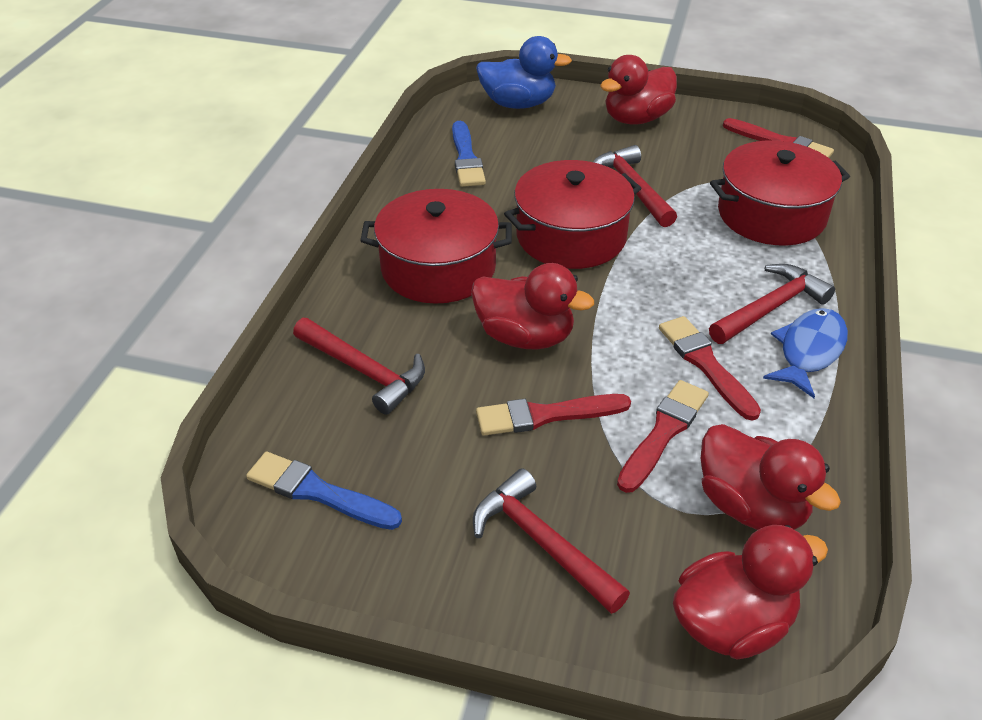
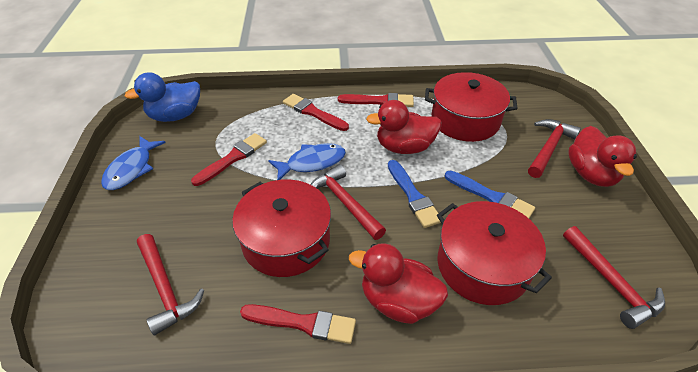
blue fish: 1 -> 2
red duck: 4 -> 3

